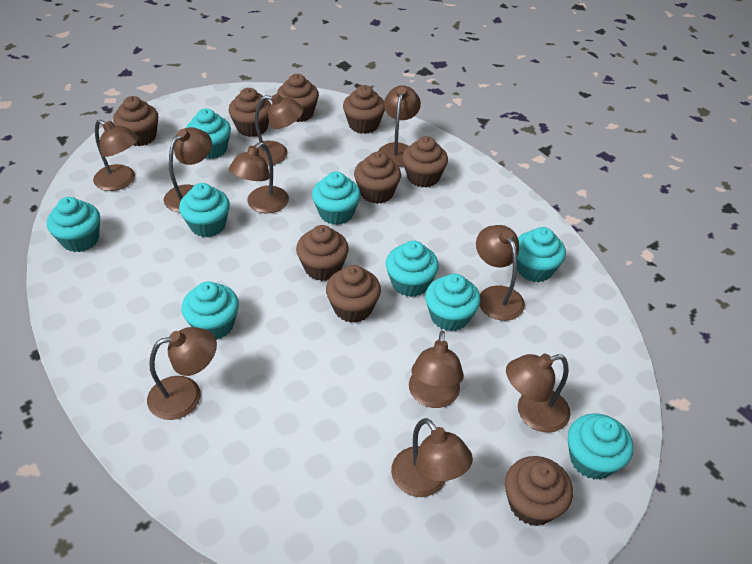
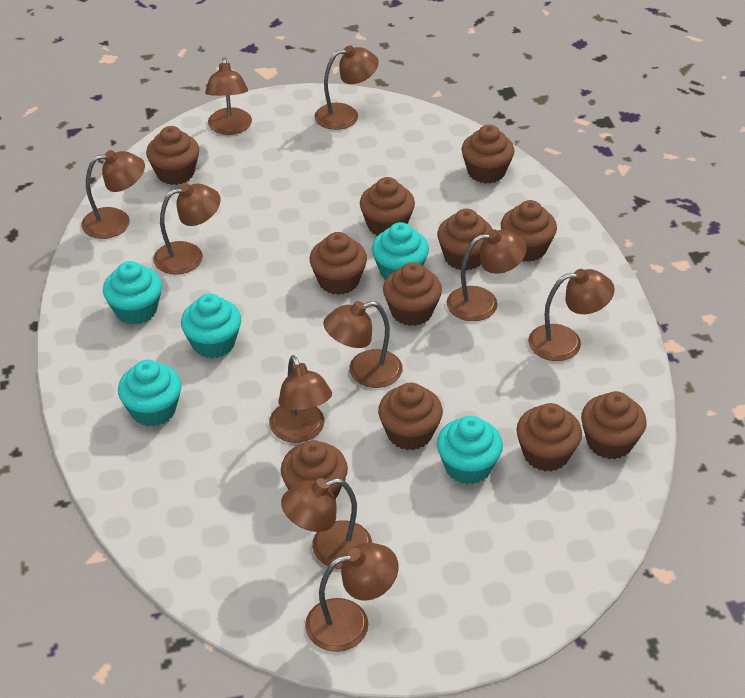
brown cupcake: 9 -> 11
turquoise cupcake: 9 -> 5

